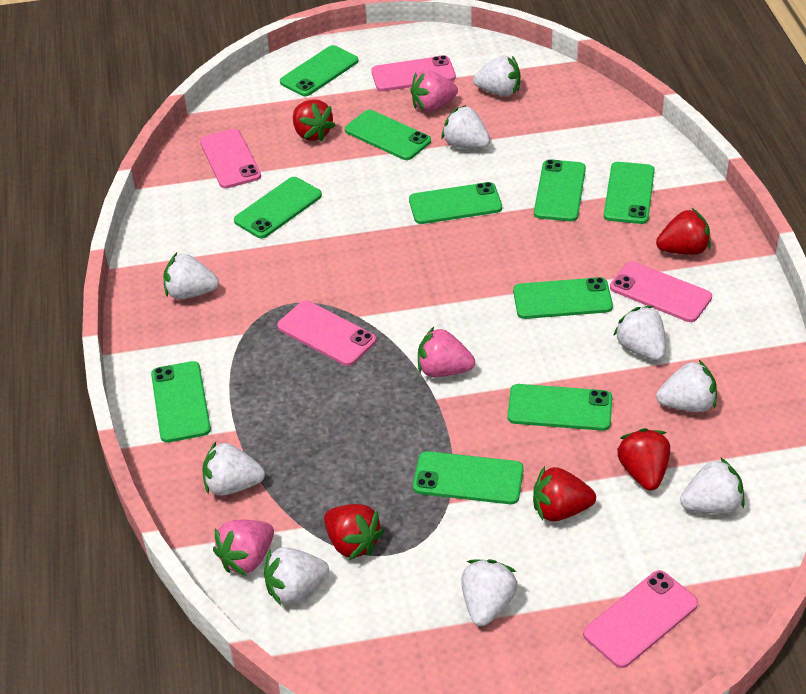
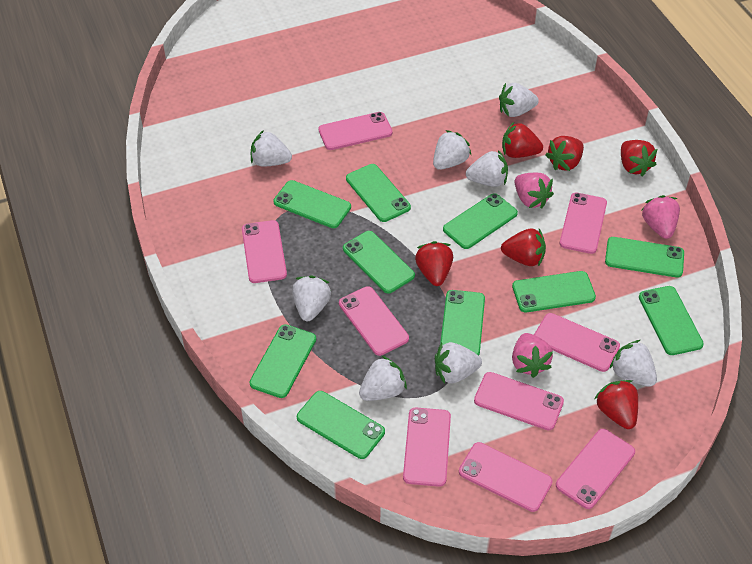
pink phone: 5 -> 9
red strawberry: 5 -> 6
white strawberry: 9 -> 8

